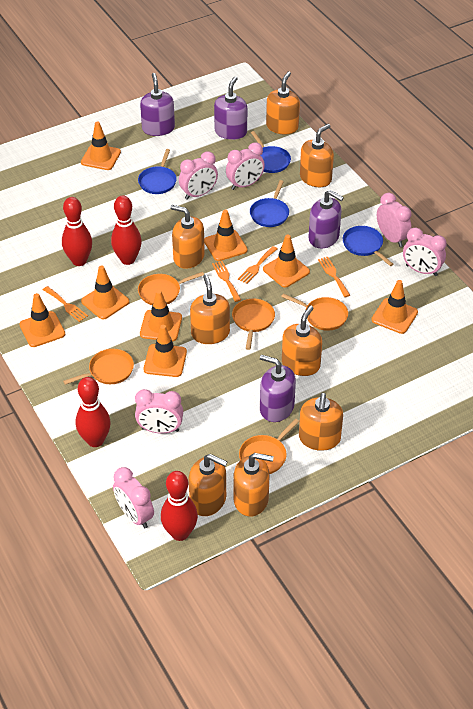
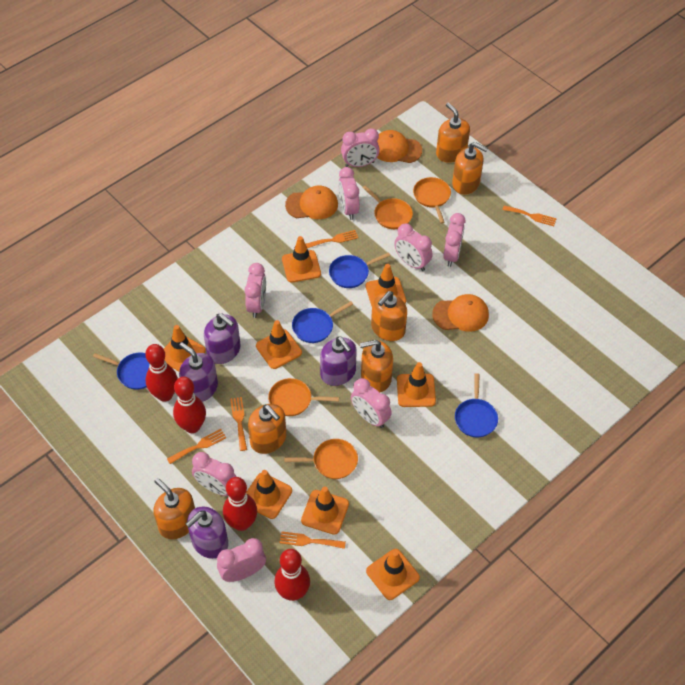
orange cap: 0 -> 3
orange fork: 4 -> 5
orange pan: 5 -> 4
orange soap dispenser: 8 -> 6
pink clock: 6 -> 8

